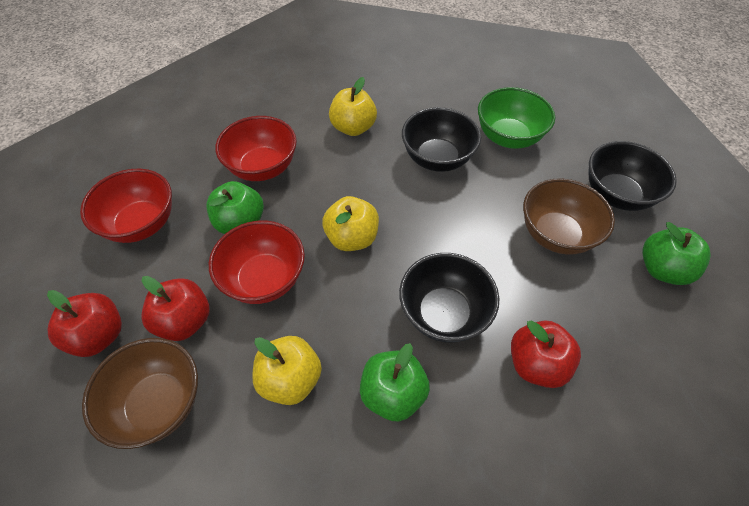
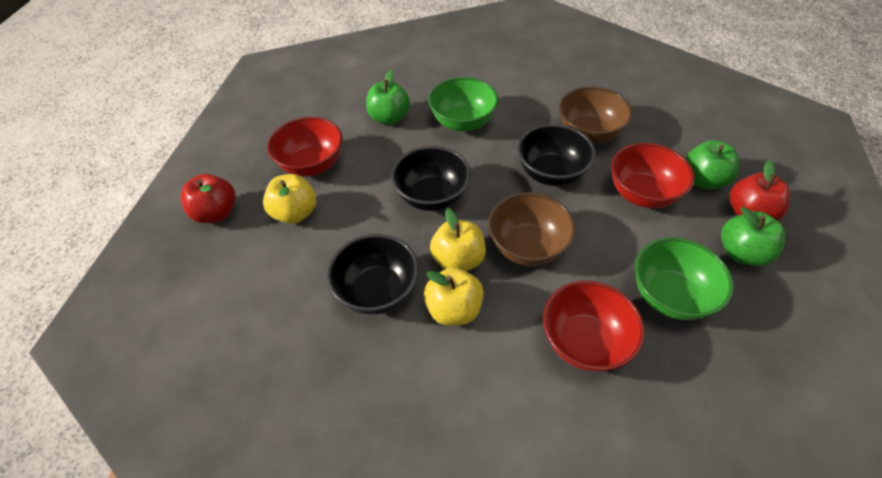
green bowl: 1 -> 2
red apple: 3 -> 2

